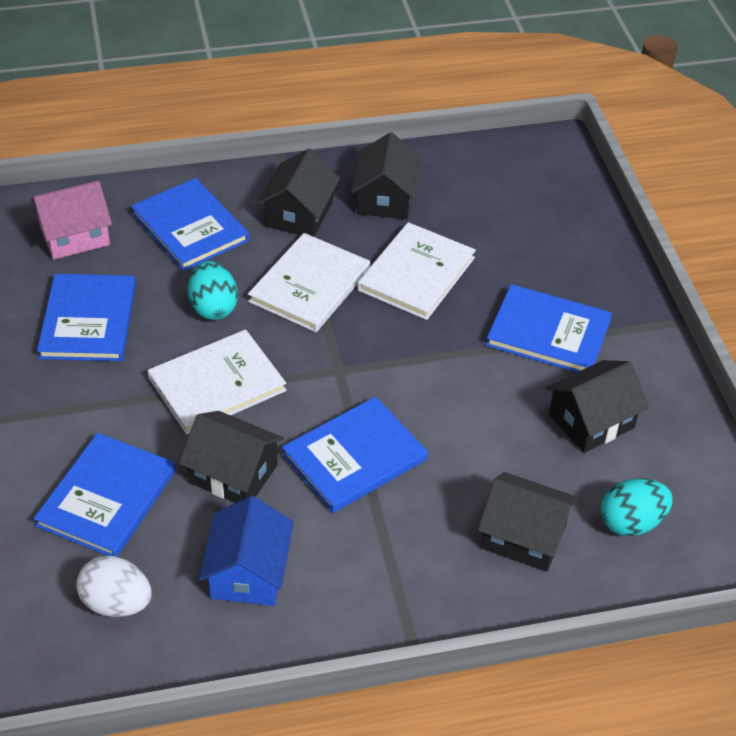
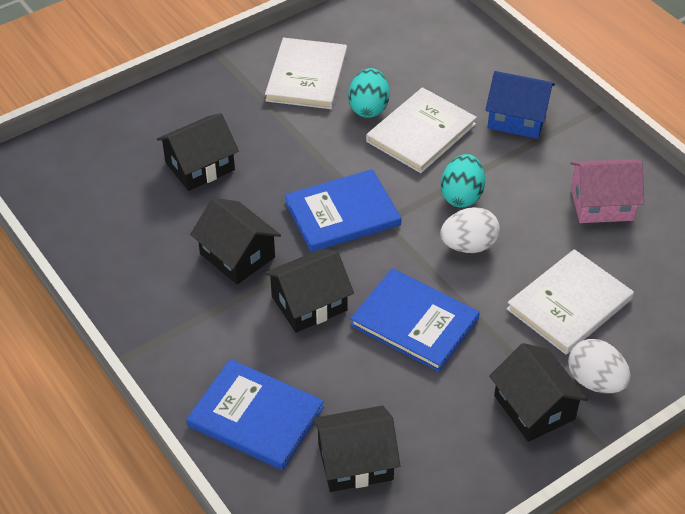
blue book: 5 -> 3
white egg: 1 -> 2

